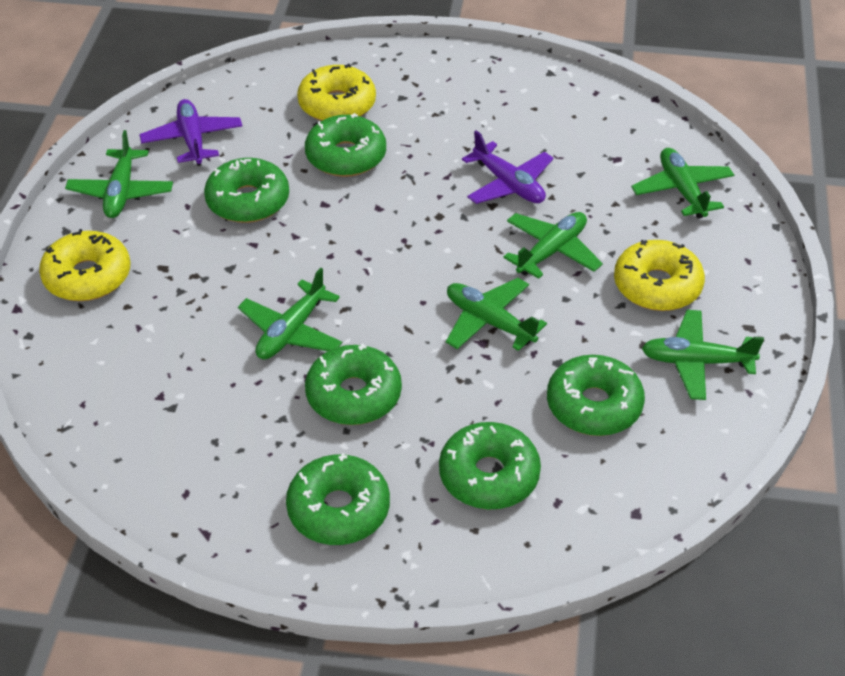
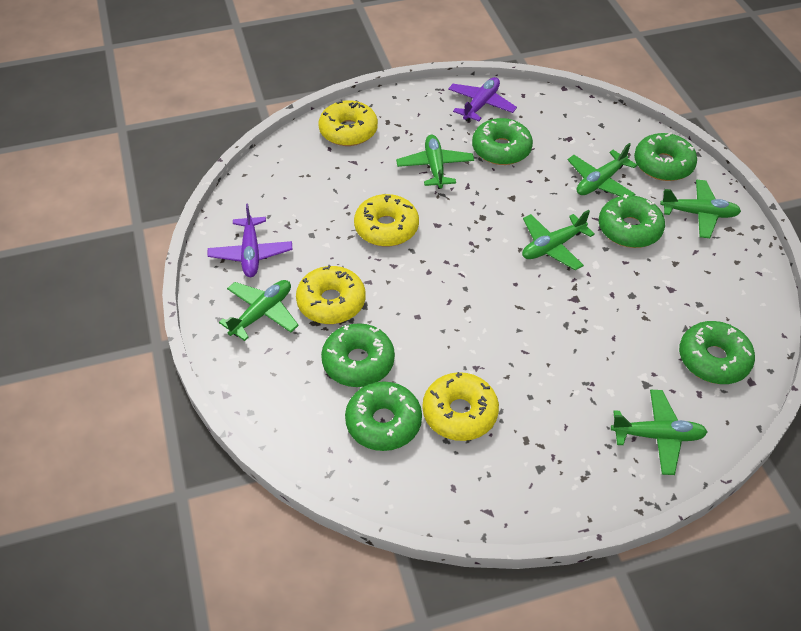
yellow donut: 3 -> 4

